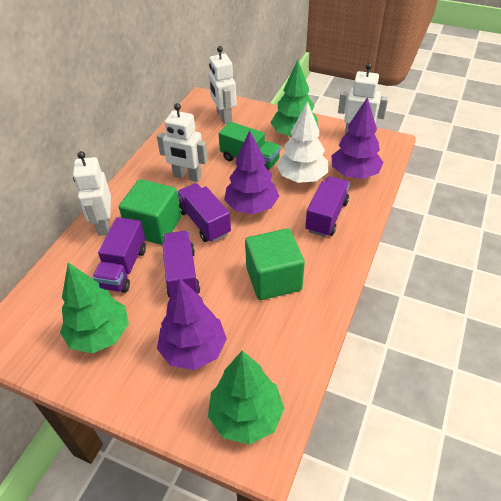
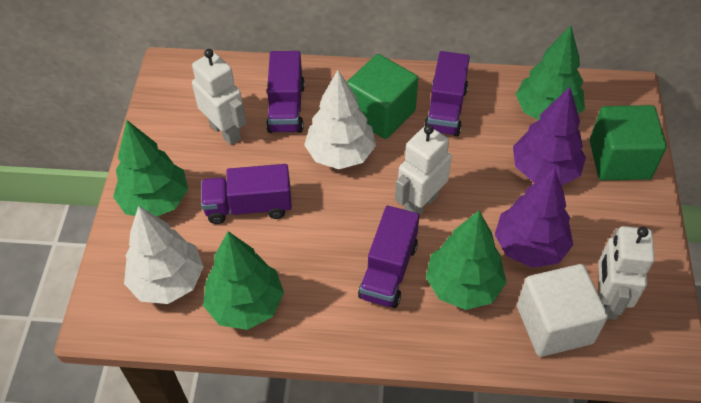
green tree: 3 -> 4
green truck: 1 -> 0
purple tree: 3 -> 2
white cube: 0 -> 1
white robot: 4 -> 3
white tree: 1 -> 2

